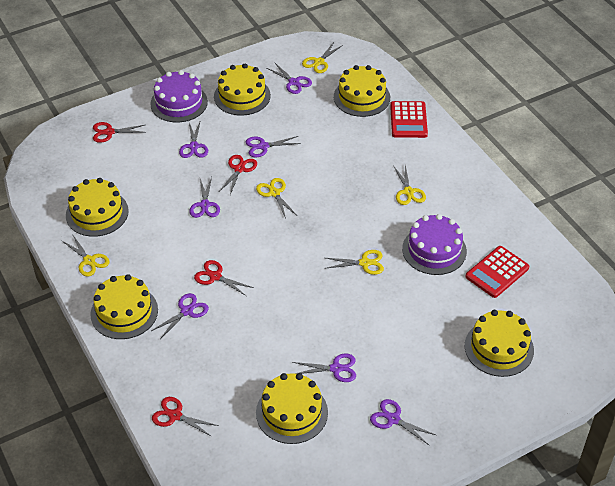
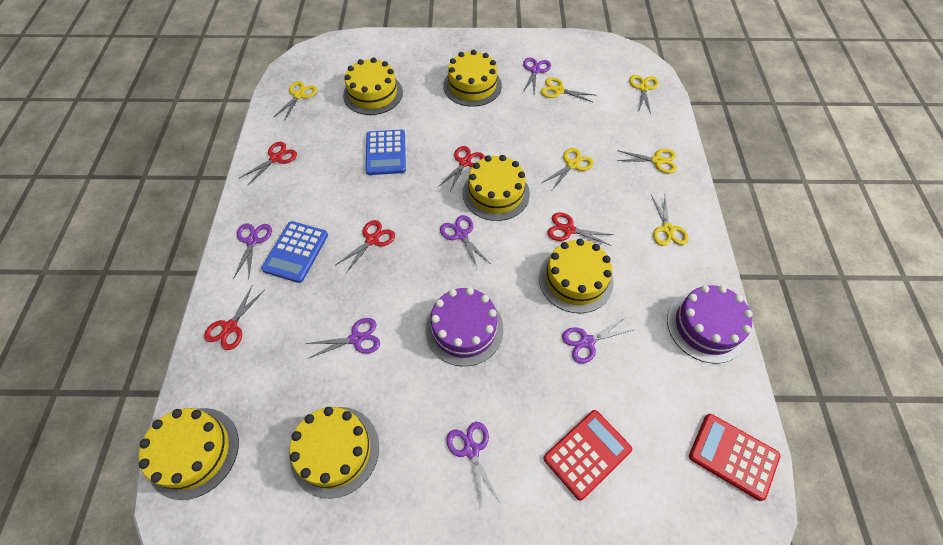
blue calculator: 0 -> 2
purple scissors: 7 -> 6
red scissors: 4 -> 5
yellow scissors: 5 -> 6

